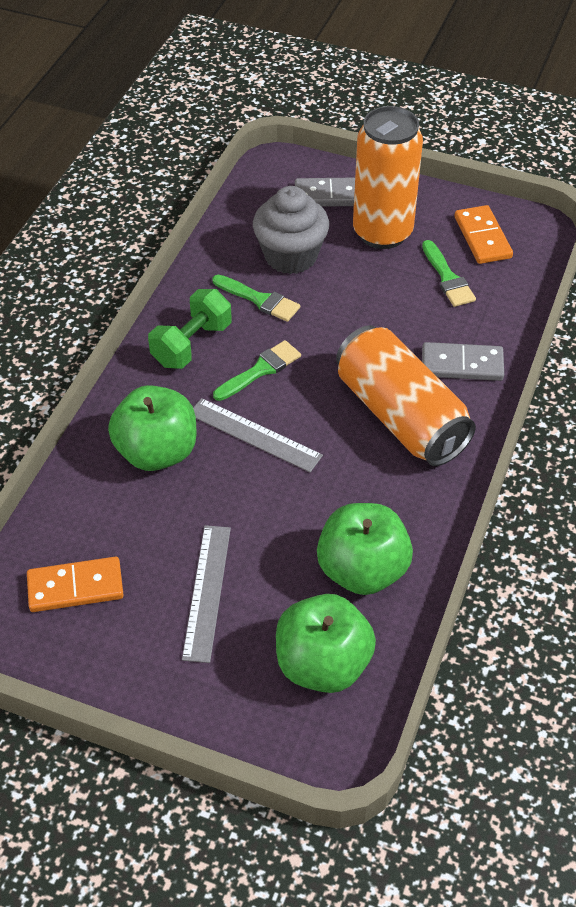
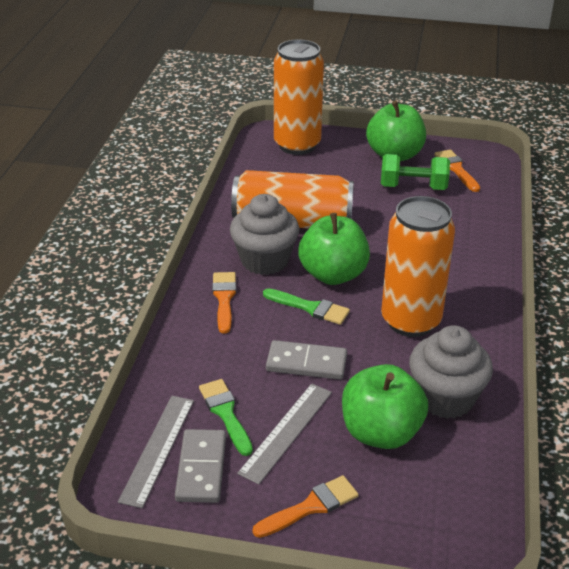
green brush: 3 -> 2
grey cupcake: 1 -> 2
orange brush: 0 -> 3
orange can: 2 -> 3
orange domino: 2 -> 0

